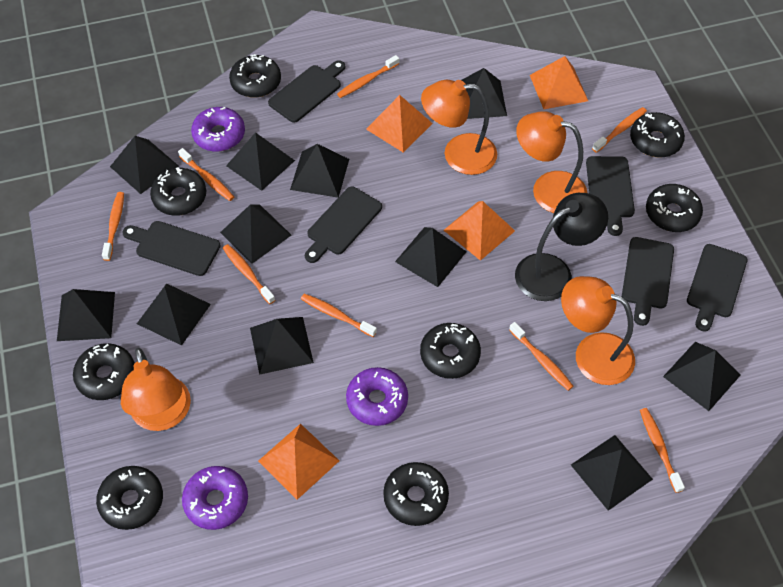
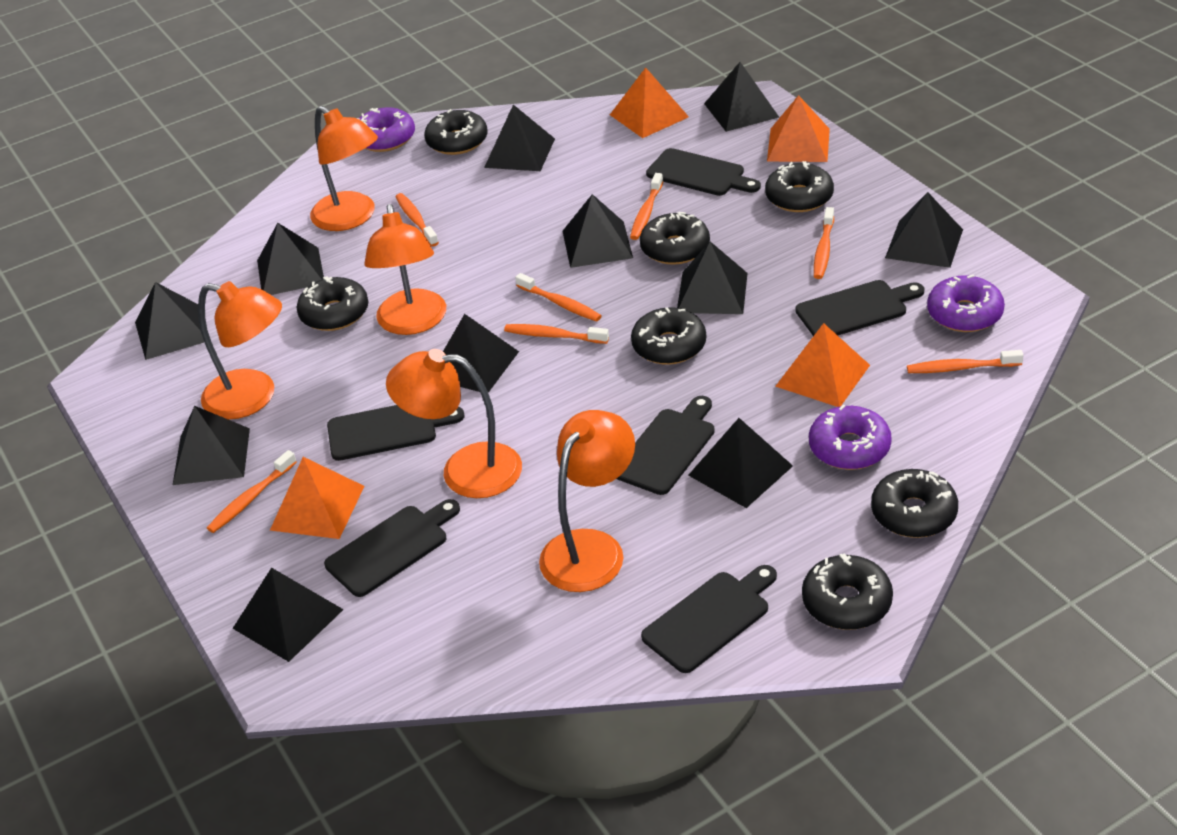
black donut: 8 -> 7
black lamp: 1 -> 0
orange lamp: 4 -> 5
orange toothbrush: 8 -> 7

